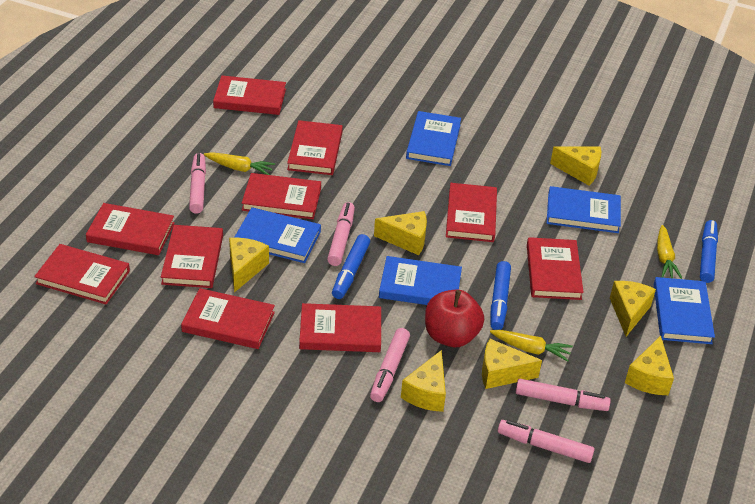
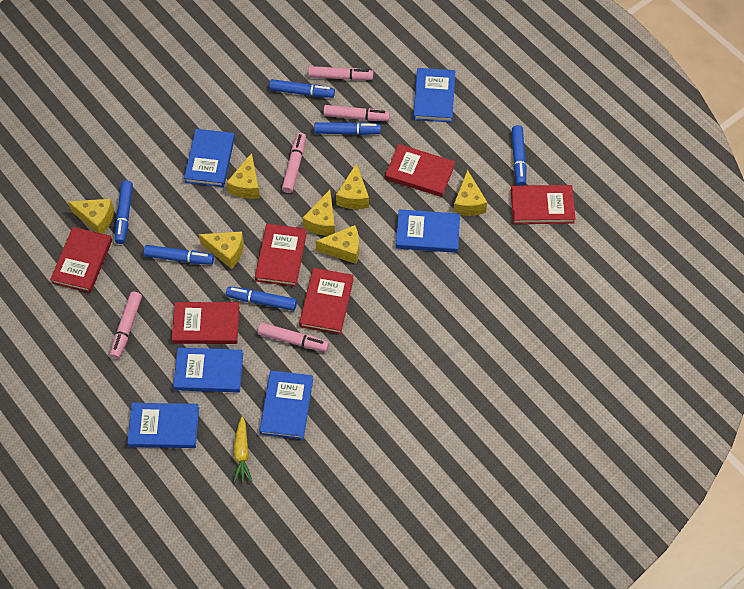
blue book: 5 -> 6
blue marker: 3 -> 6
red apple: 1 -> 0
red book: 10 -> 6
yellow carrot: 3 -> 1

